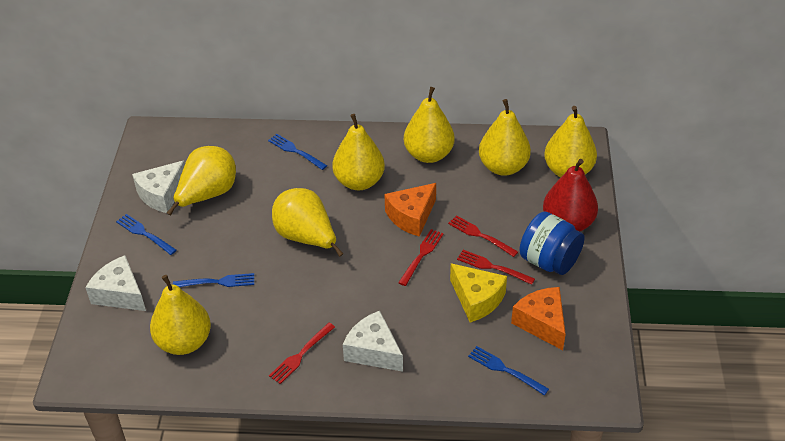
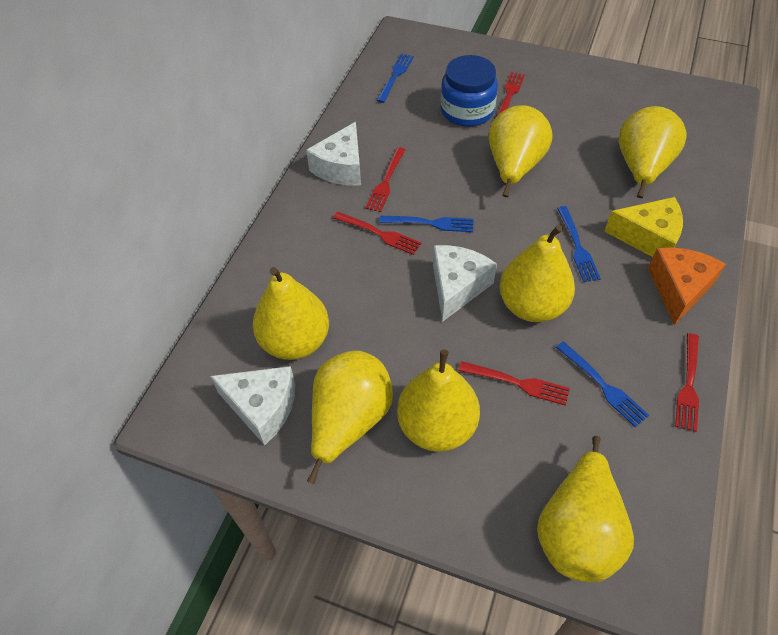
orange cheese: 2 -> 1
red fork: 4 -> 5
red pear: 1 -> 0

